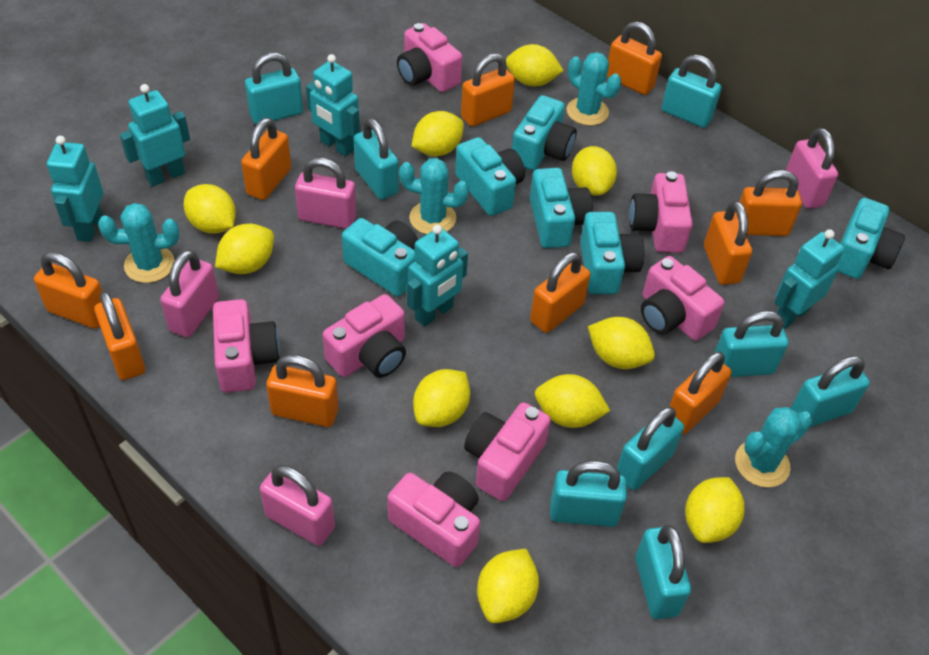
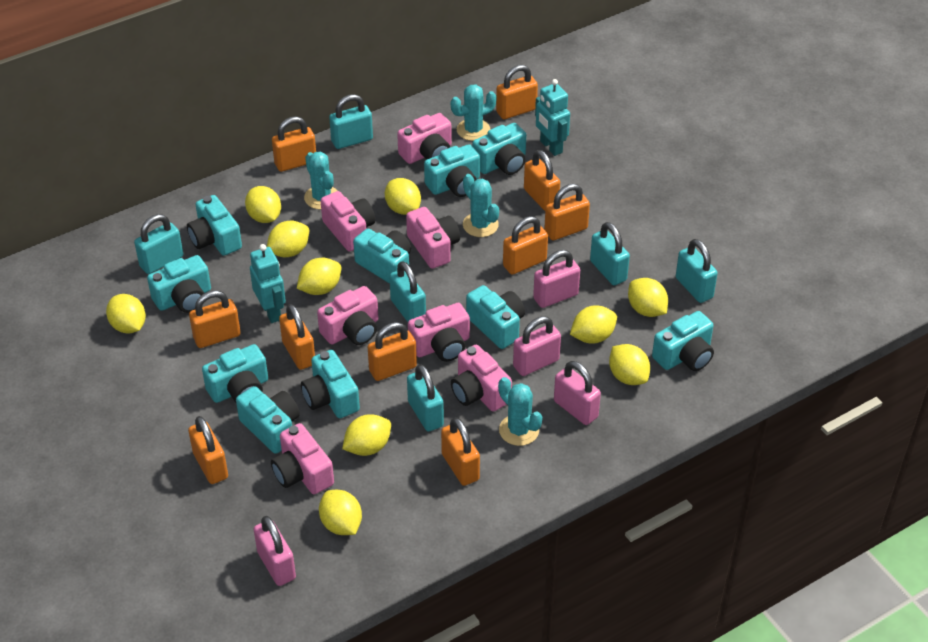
turquoise camera: 6 -> 10
turquoise padlock: 8 -> 6
turquoise robot: 5 -> 2

